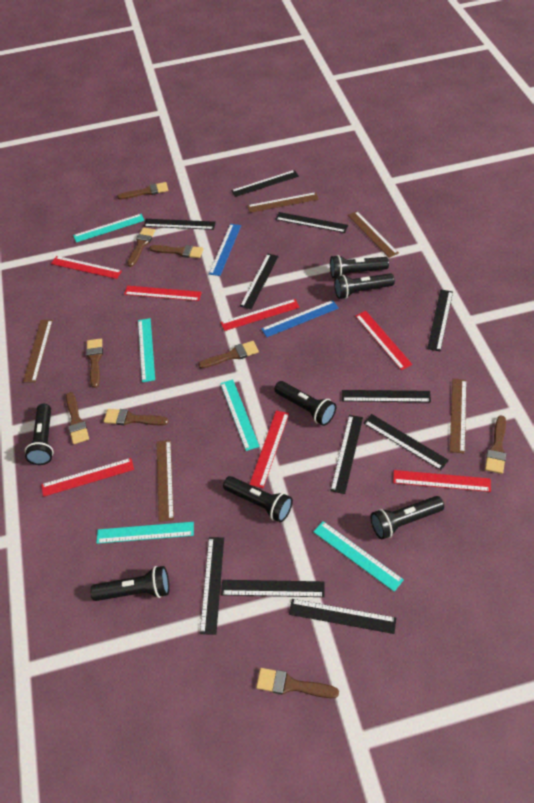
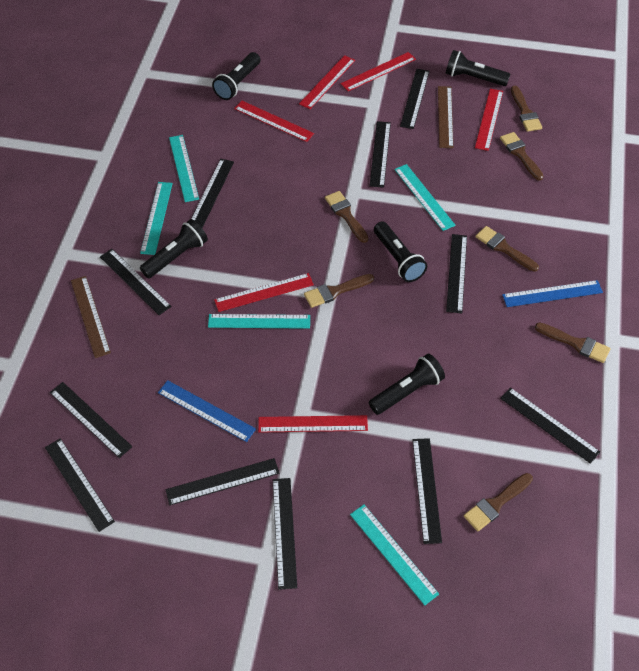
black flashlight: 7 -> 5
brown brush: 9 -> 7
brown ruler: 5 -> 2
red ruler: 7 -> 6

